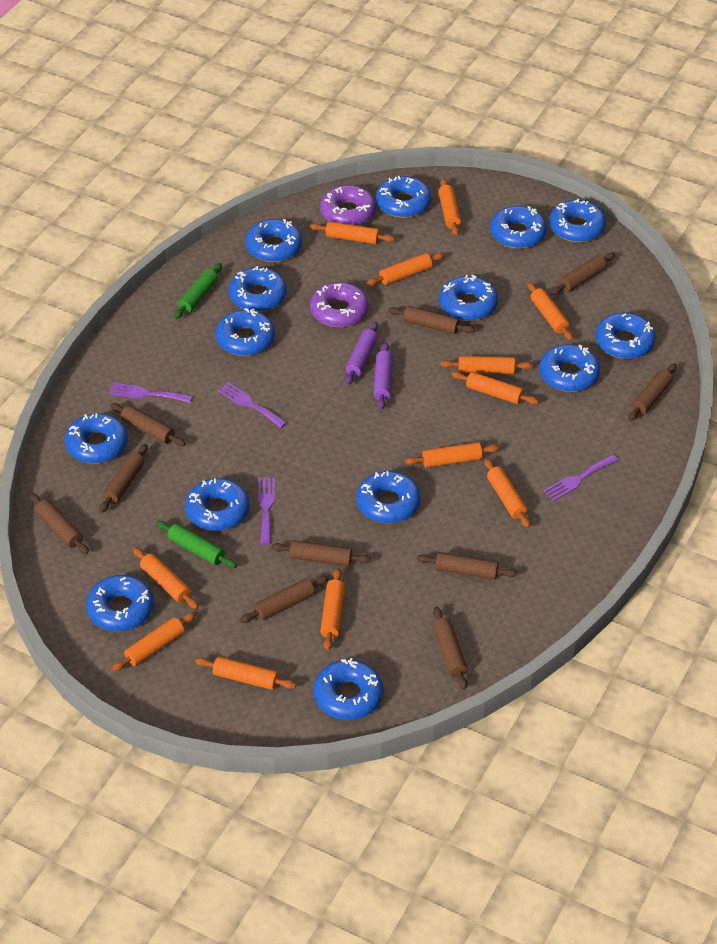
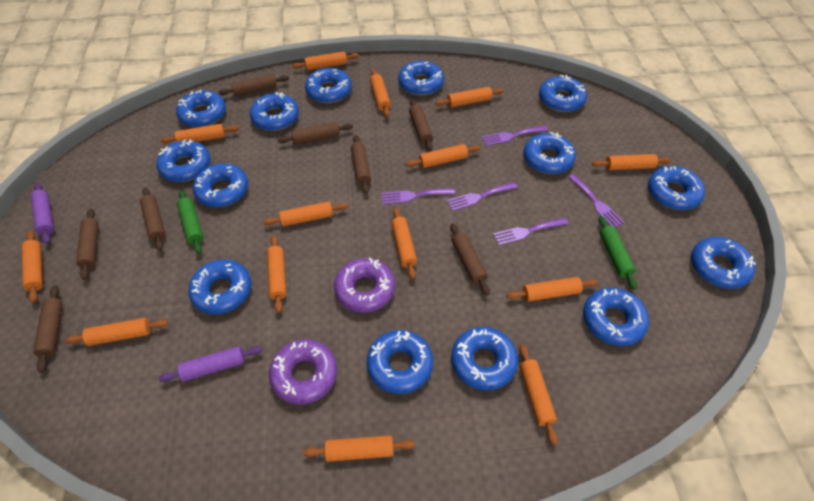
brown rolling pin: 10 -> 8
orange rolling pin: 12 -> 14
purple fork: 4 -> 5

